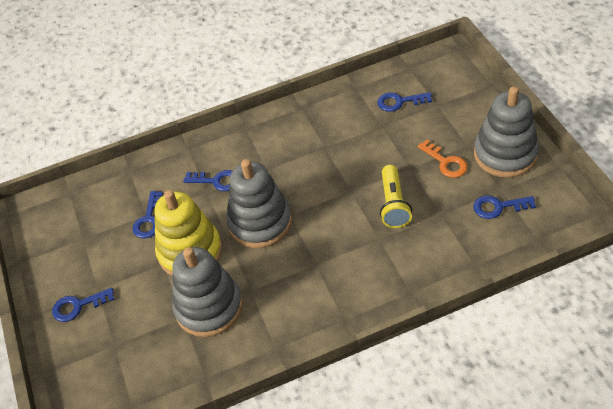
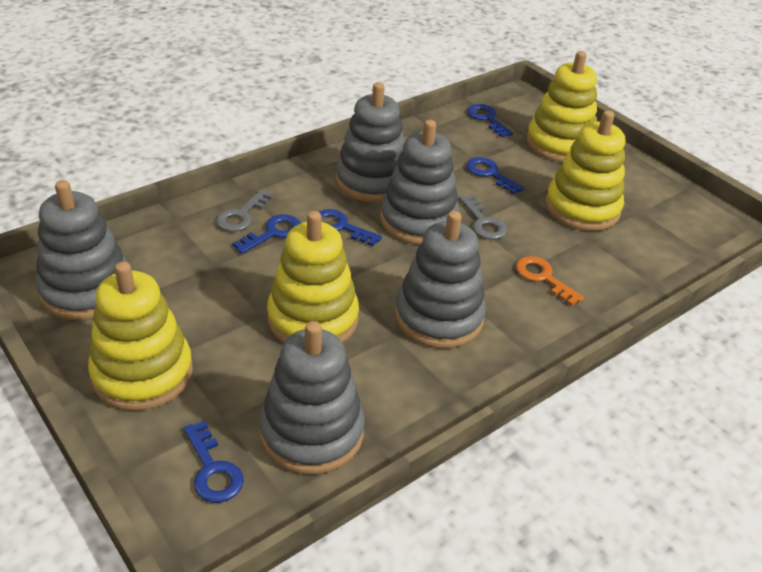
grey key: 0 -> 2
grey stacking toy: 3 -> 5
yellow flashlight: 1 -> 0
yellow stacking toy: 1 -> 4

